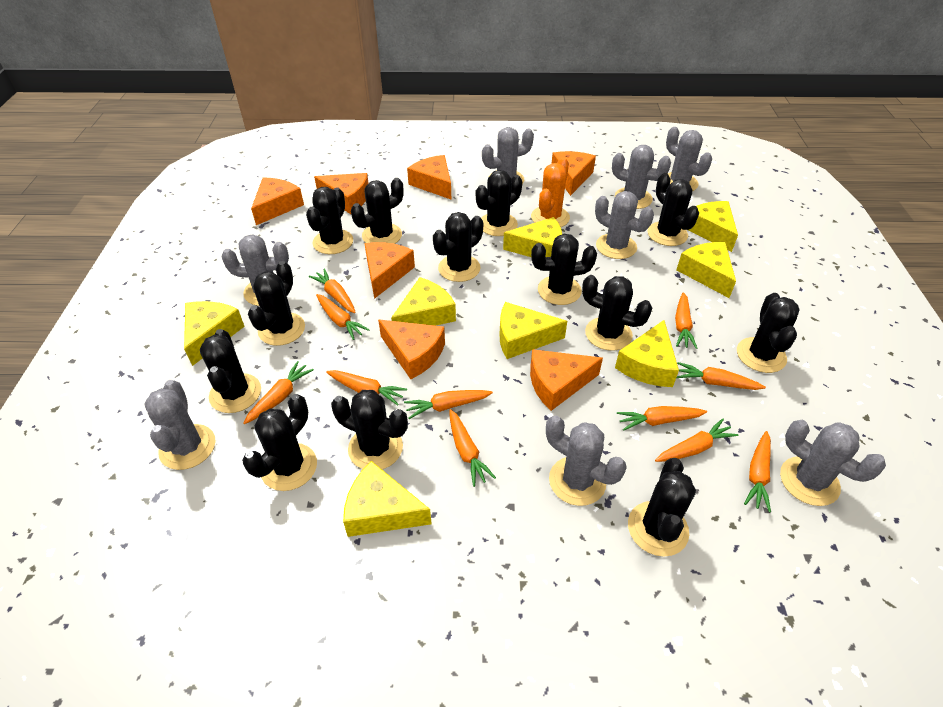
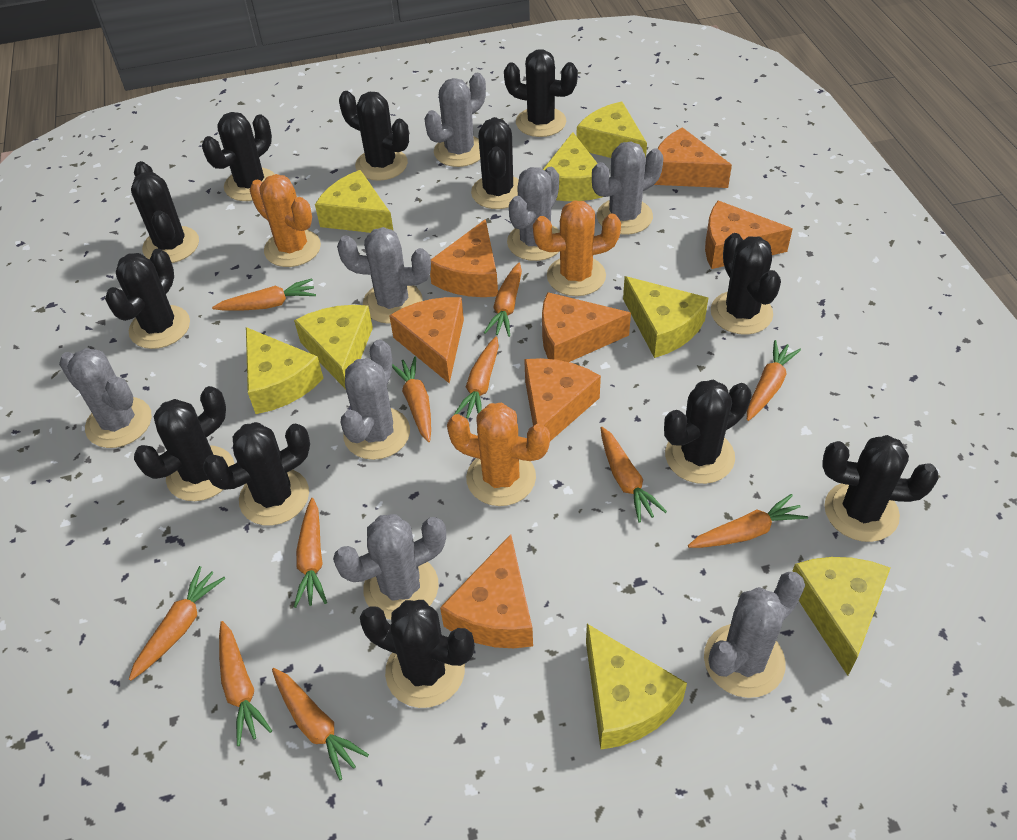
black cactus: 13 -> 12
orange cactus: 1 -> 3

